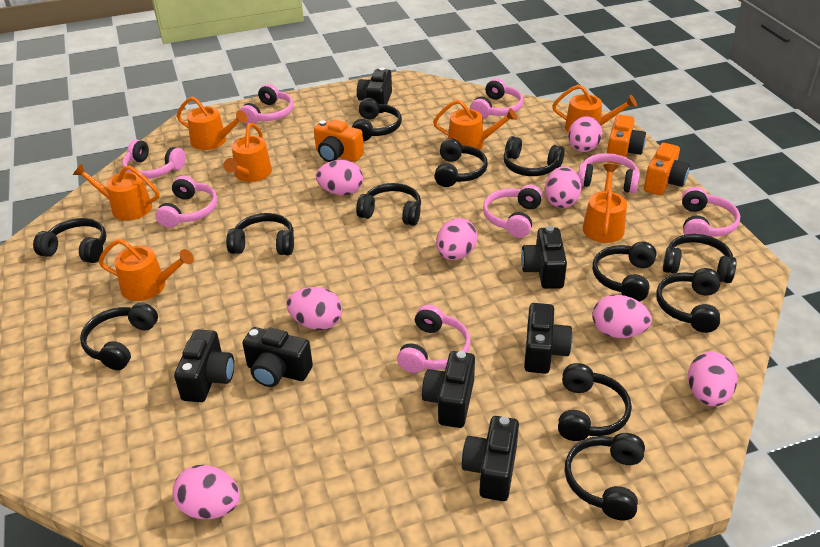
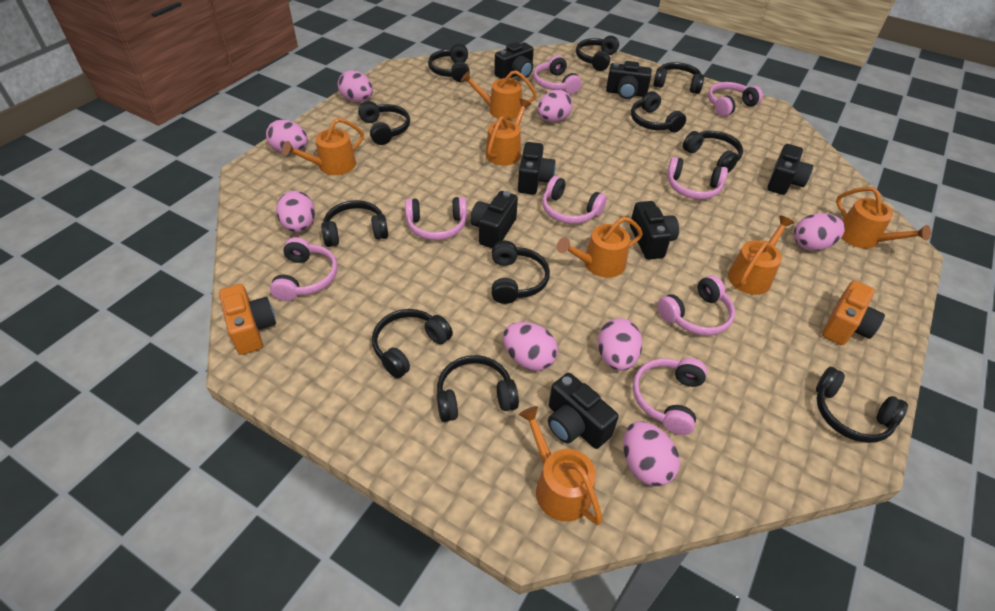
black headphones: 12 -> 11
orange camera: 3 -> 2

